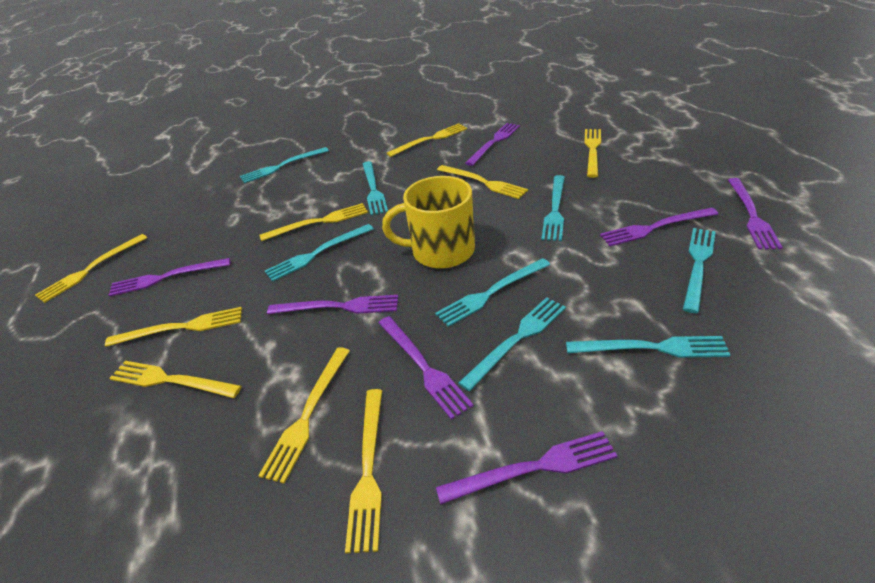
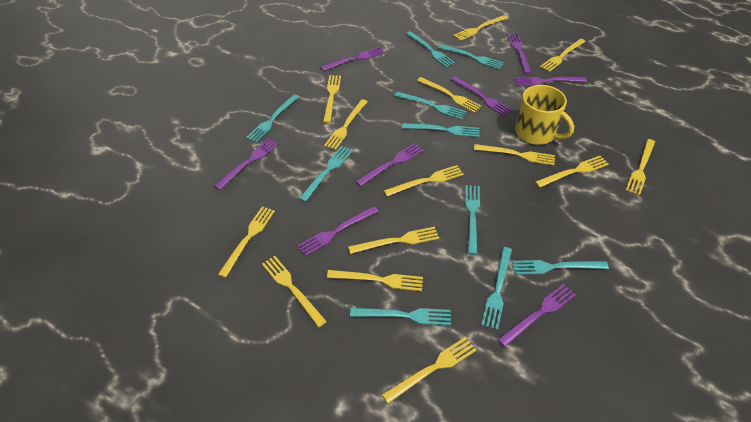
purple fork: 7 -> 8
turquoise fork: 8 -> 10
yellow fork: 9 -> 14

